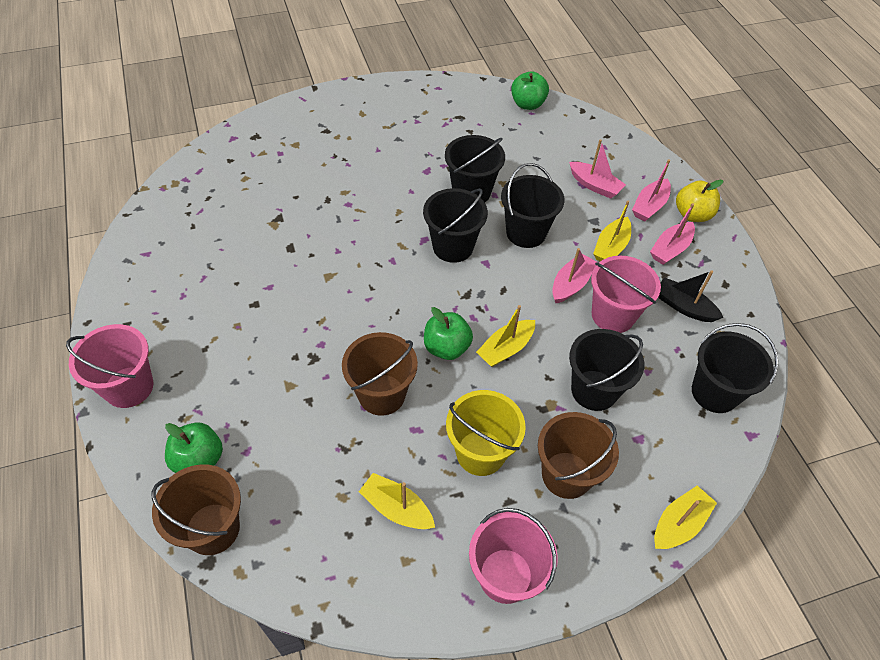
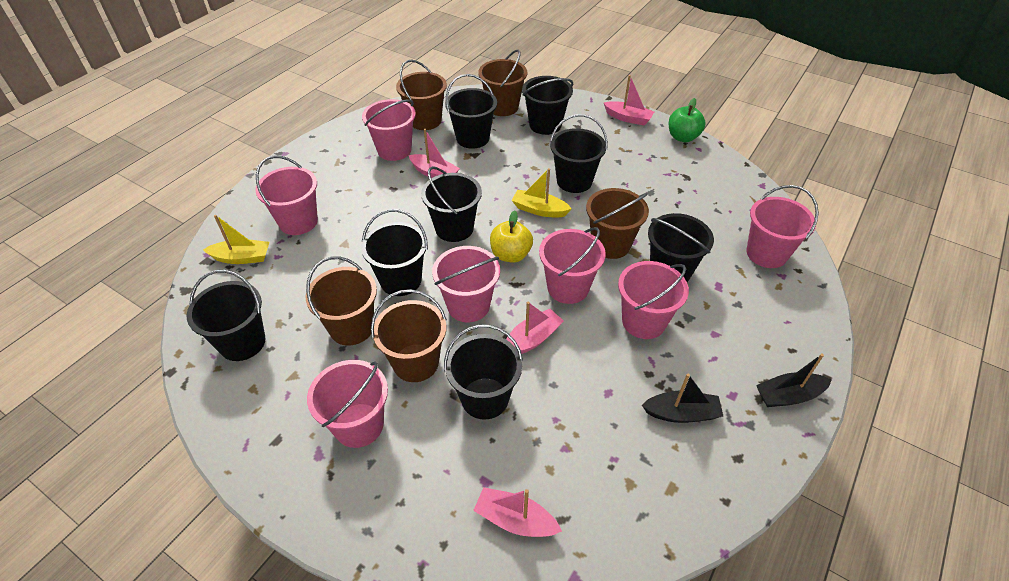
black boat: 1 -> 2
black bucket: 5 -> 8
brown bucket: 3 -> 5
green apple: 3 -> 1
pink bucket: 3 -> 7
yellow boat: 4 -> 2
yellow bucket: 1 -> 0

